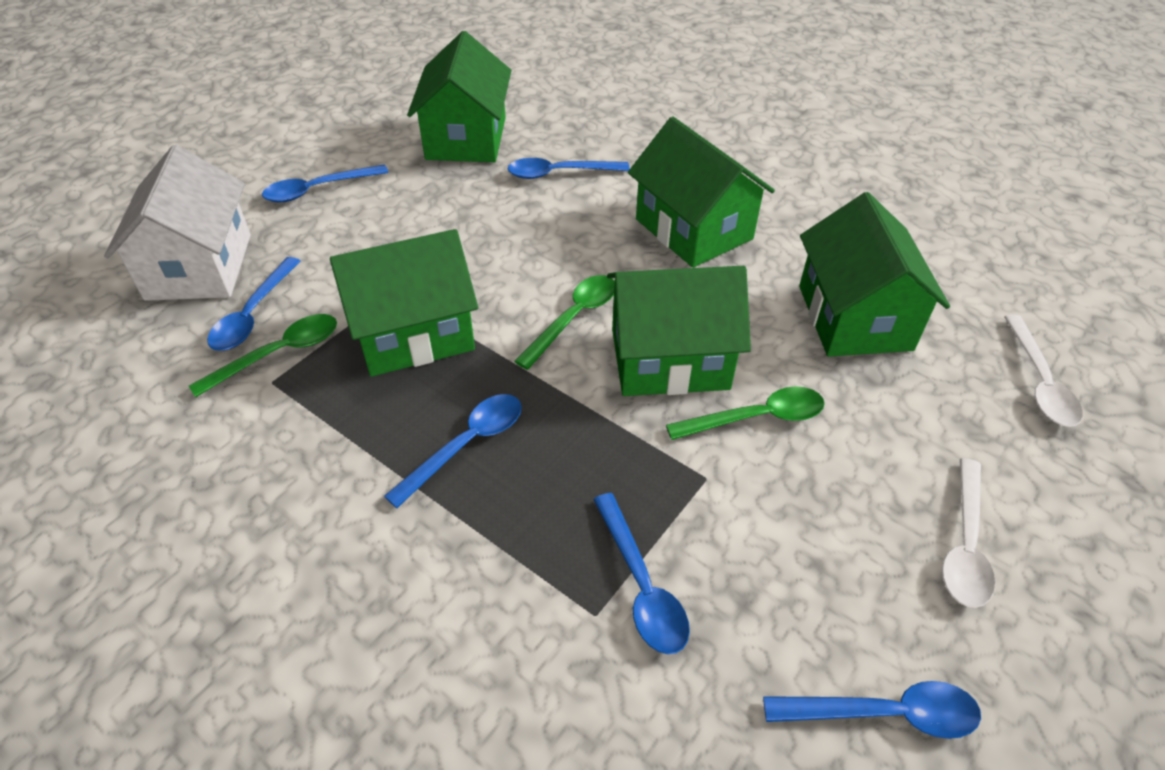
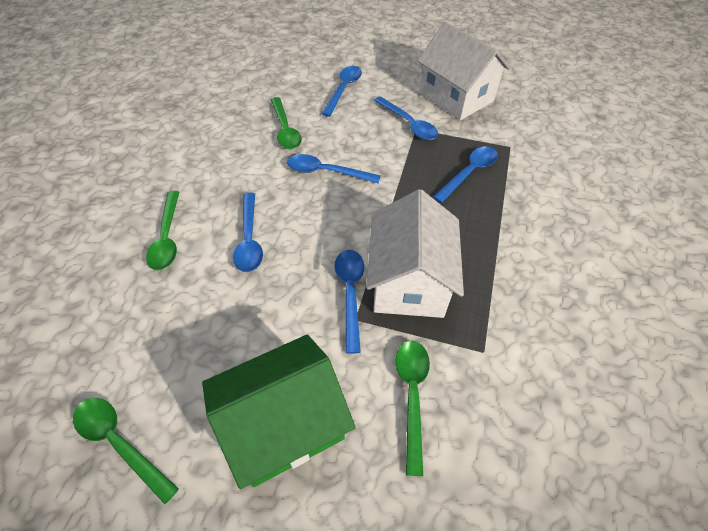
green house: 5 -> 1
green spoon: 3 -> 4
white house: 1 -> 2
white spoon: 2 -> 0

